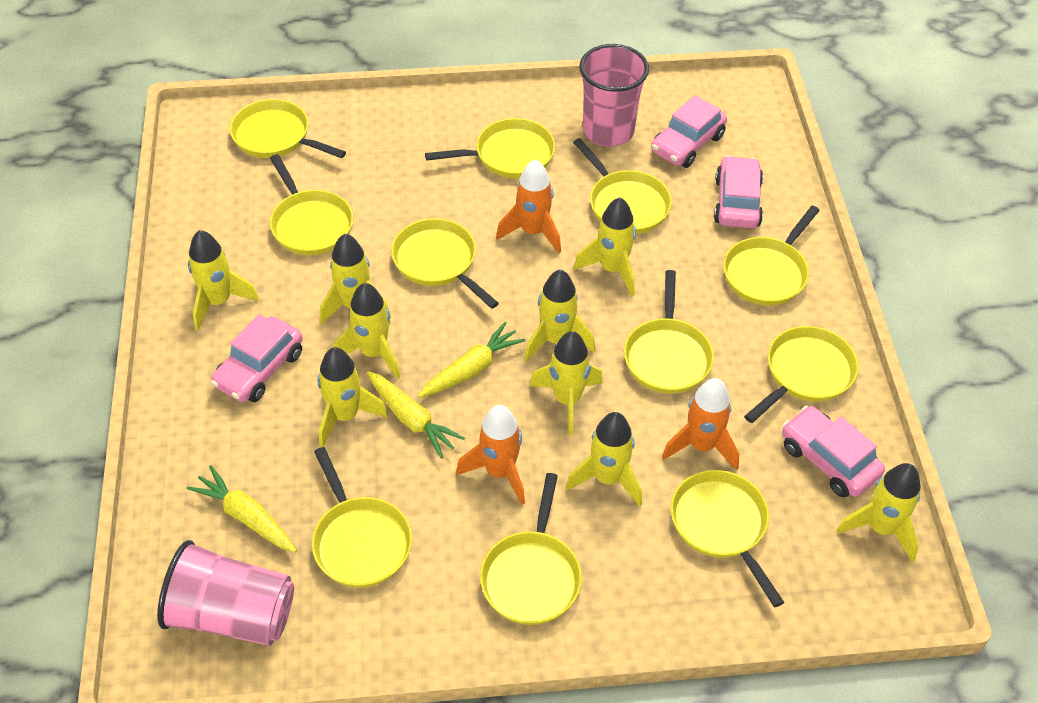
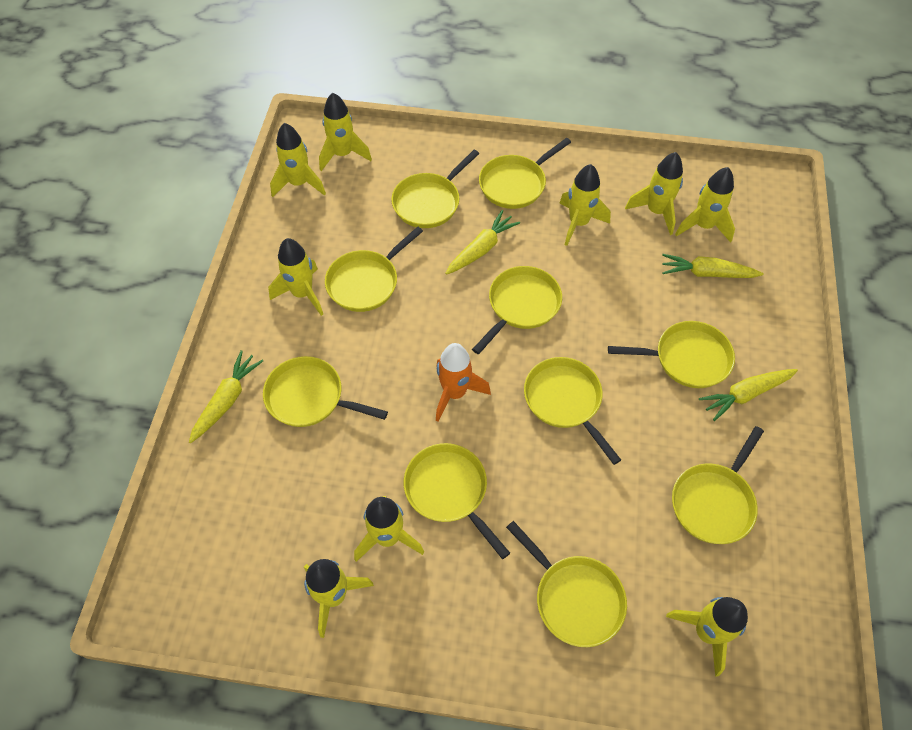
orange rocket: 3 -> 1
pink car: 4 -> 0
pink cup: 2 -> 0
yellow carrot: 3 -> 4
yellow pan: 11 -> 10

